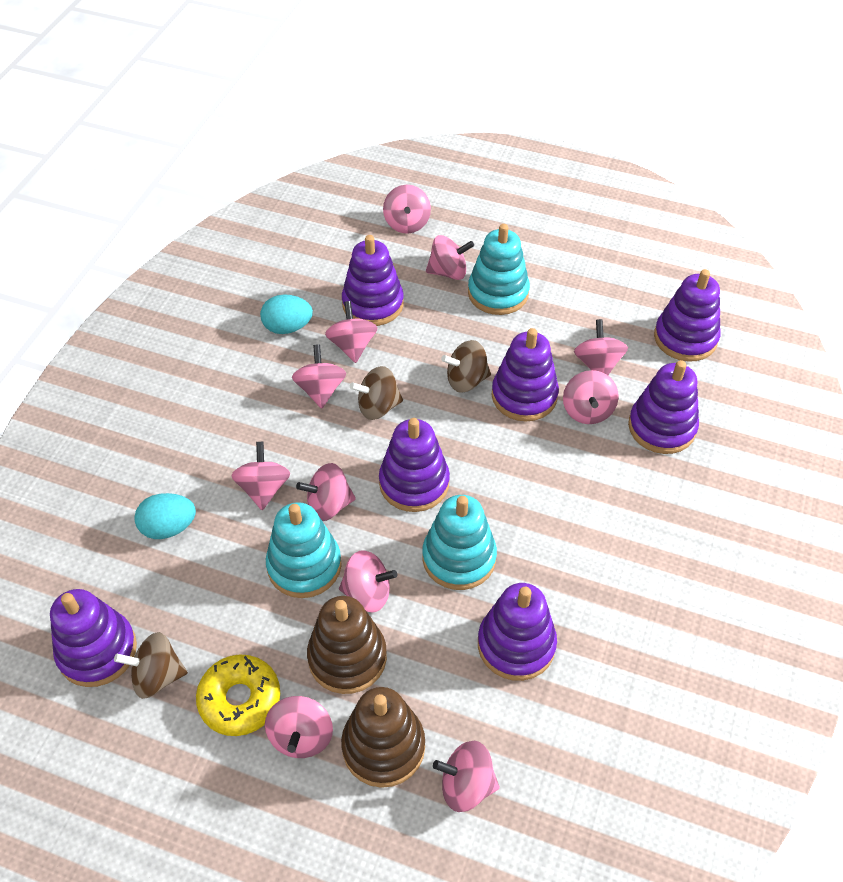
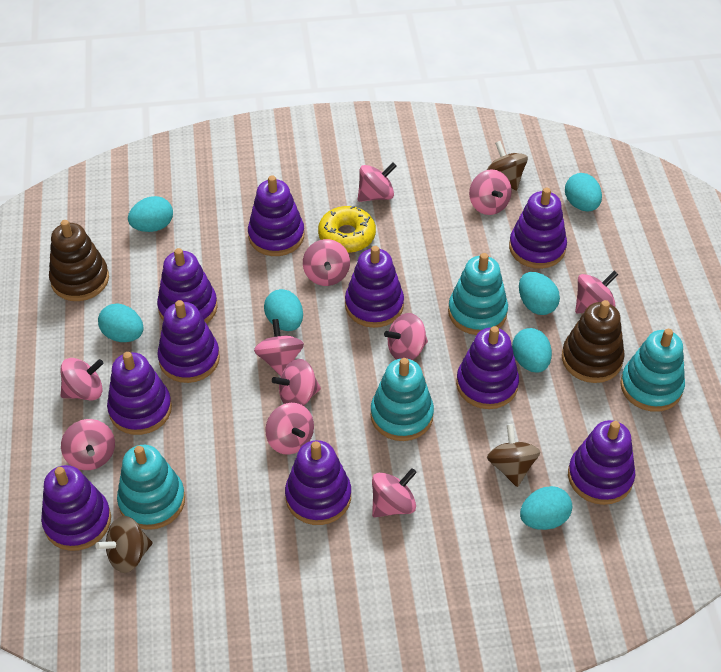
purple stacking toy: 7 -> 10
turquoise egg: 2 -> 7
turquoise stacking toy: 3 -> 4

